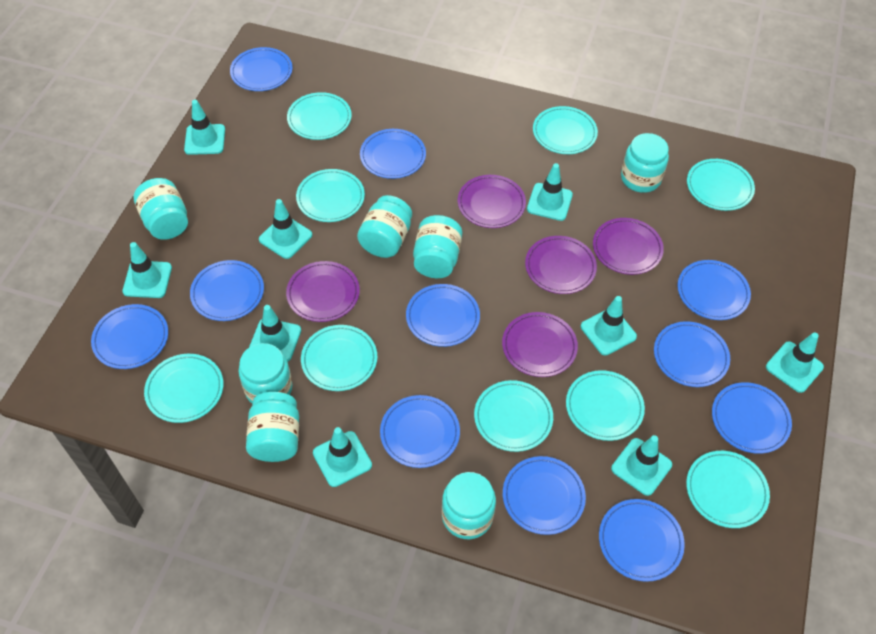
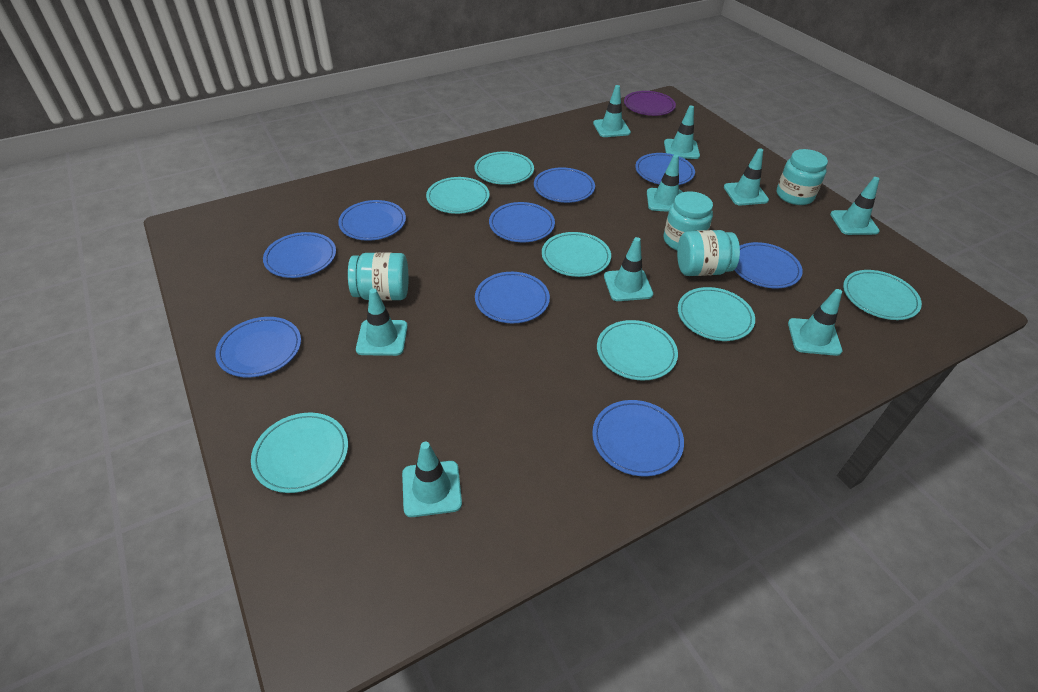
blue plate: 11 -> 9
purple plate: 5 -> 1
turquoise jar: 7 -> 4
turquoise plate: 9 -> 7

